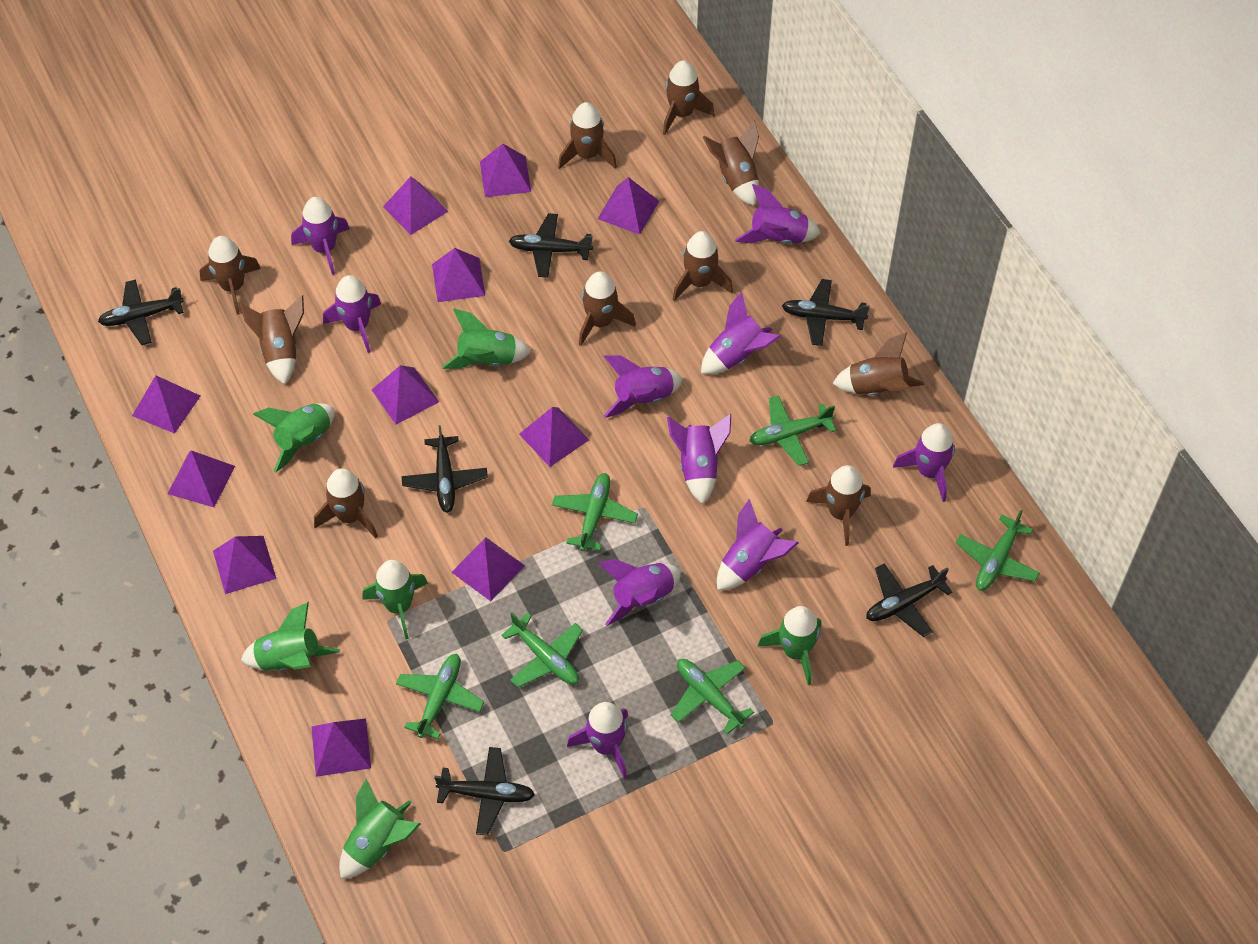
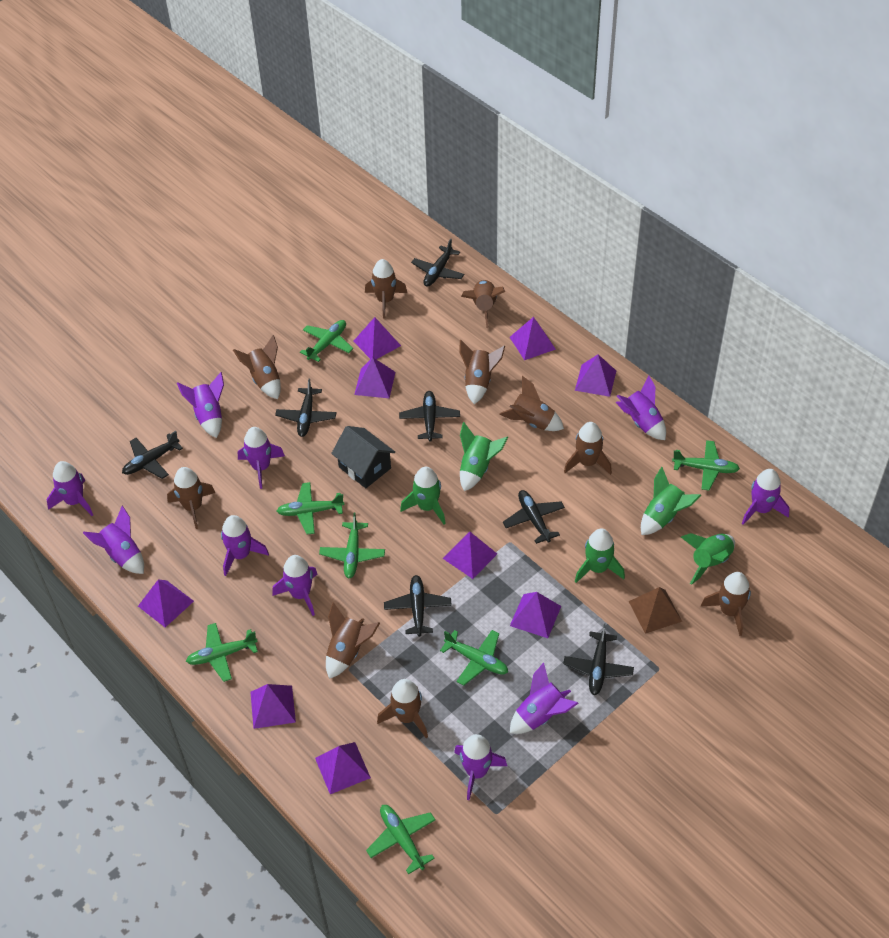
black house: 0 -> 1
black plane: 6 -> 7
brown pyramid: 0 -> 1
green plane: 6 -> 7
green rocket: 6 -> 5
purple pyramid: 11 -> 9

